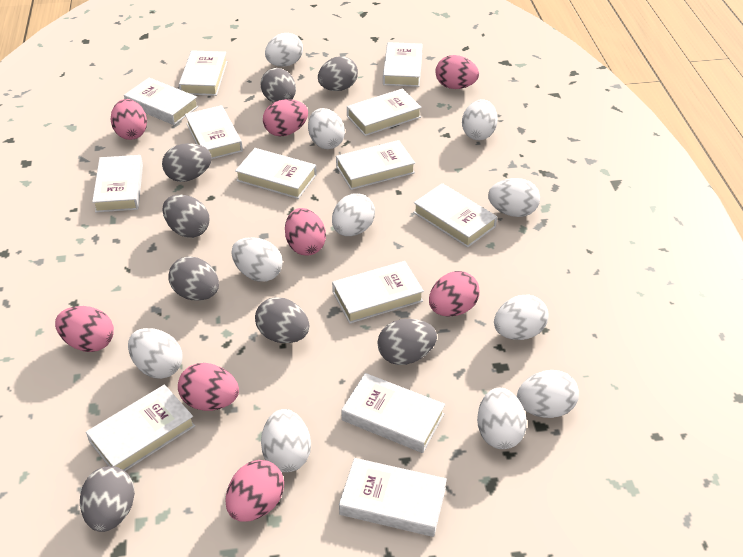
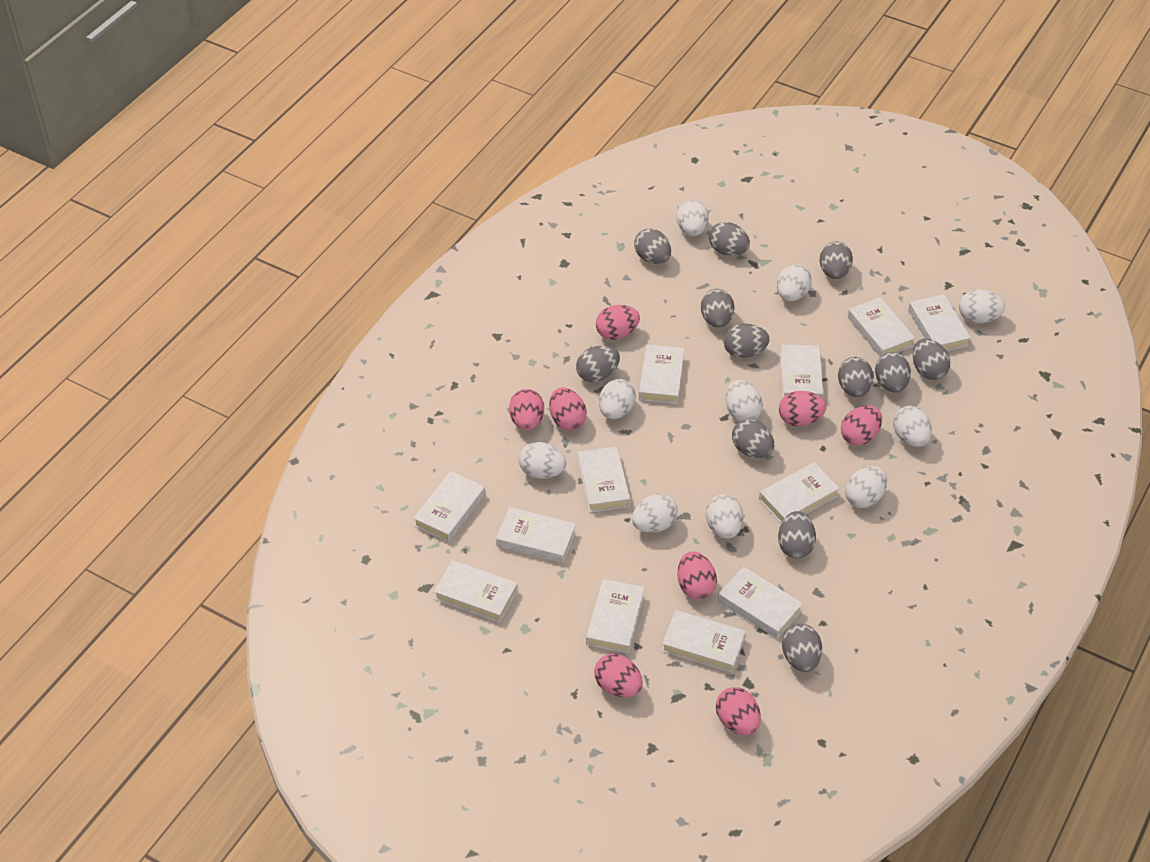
grey egg: 8 -> 12
white book: 13 -> 12
white egg: 11 -> 10

